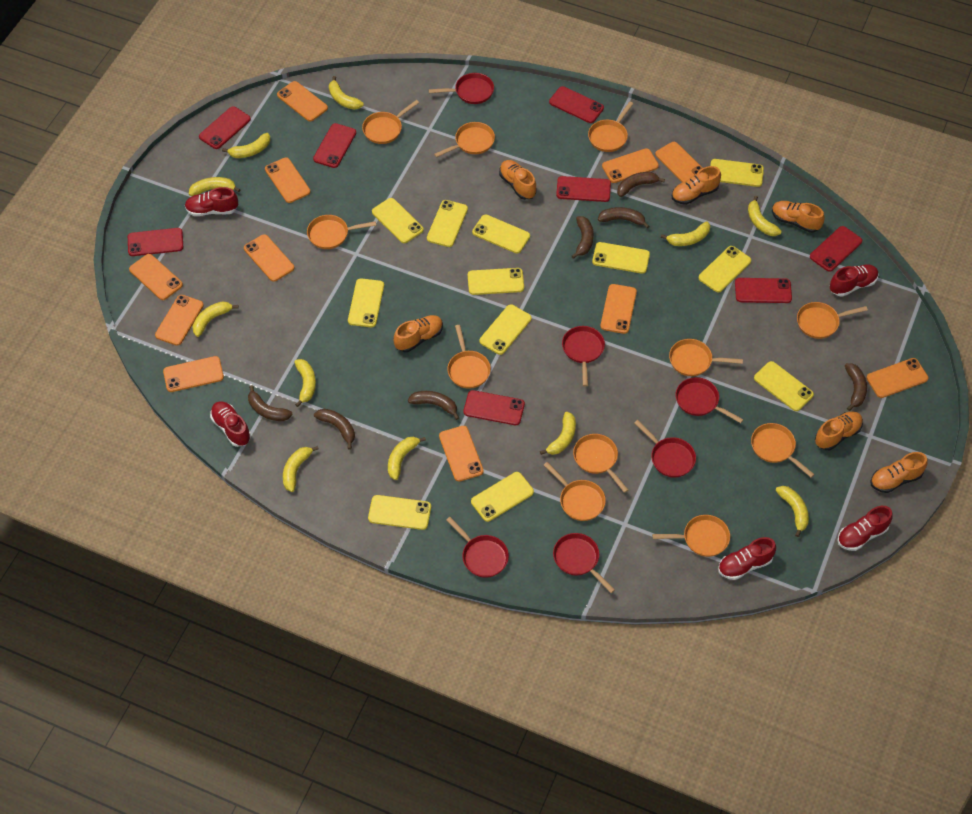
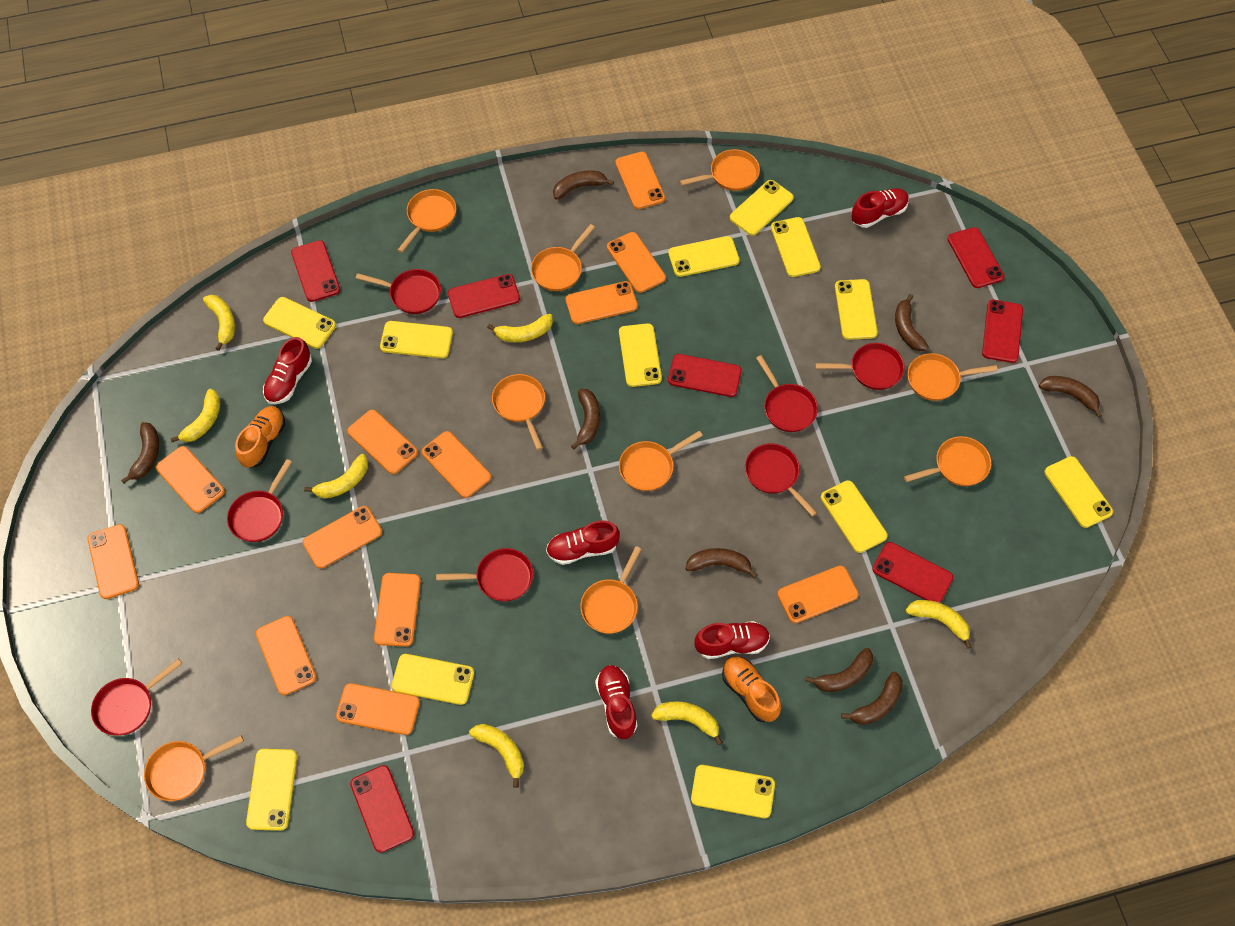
brown banana: 7 -> 8
orange pan: 11 -> 9
orange phone: 11 -> 12
orange shoe: 6 -> 2
red pan: 6 -> 7
red phone: 8 -> 7
yellow banana: 11 -> 7

